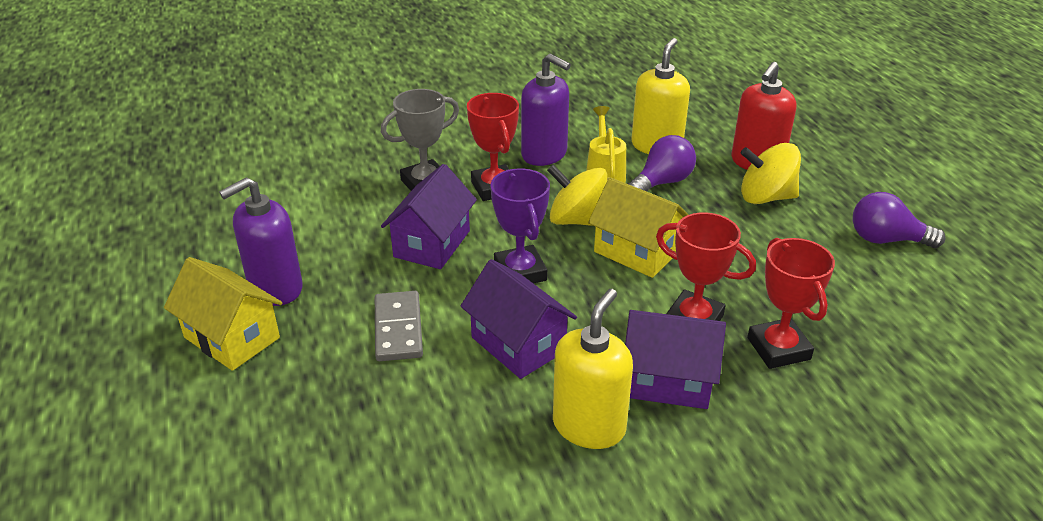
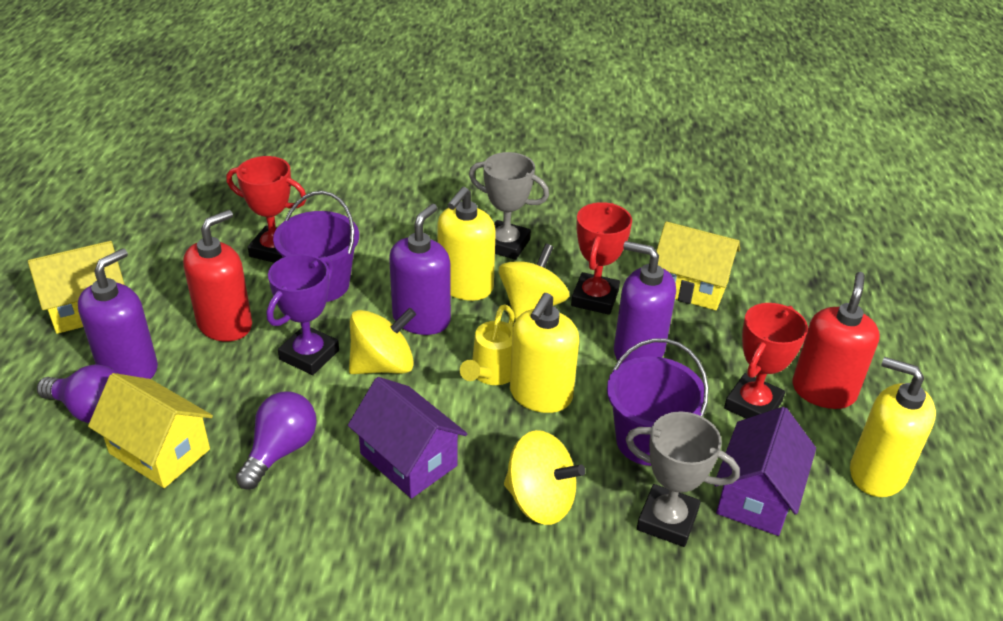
grey domino: 1 -> 0
grey trophy: 1 -> 2
purple bucket: 0 -> 2
purple house: 3 -> 2
purple soap dispenser: 2 -> 3
red soap dispenser: 1 -> 2
yellow house: 2 -> 3
yellow soap dispenser: 2 -> 3
yellow spinning top: 2 -> 3

